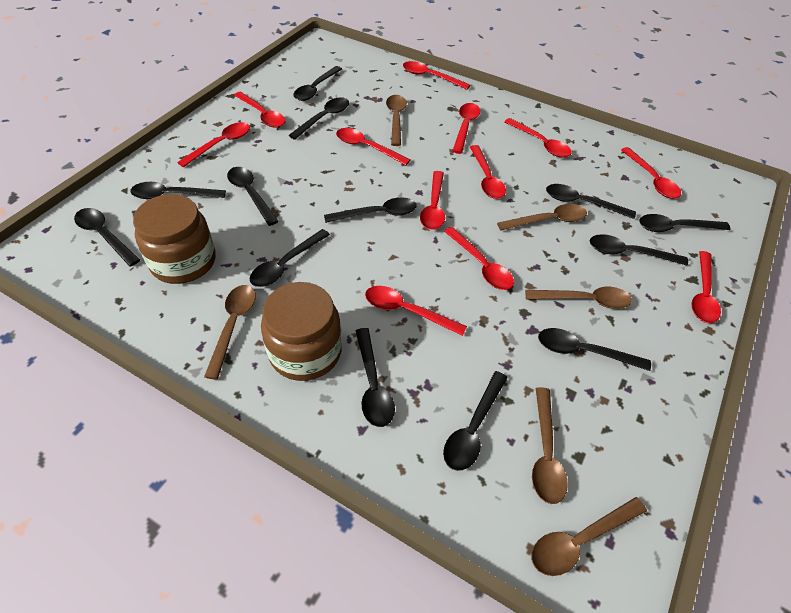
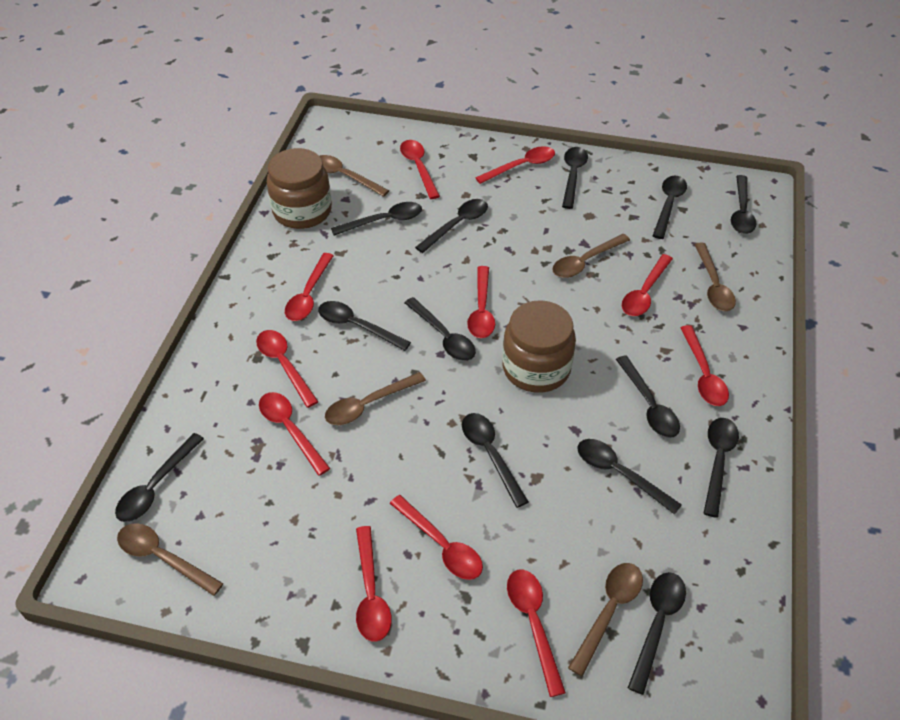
red spoon: 12 -> 11

